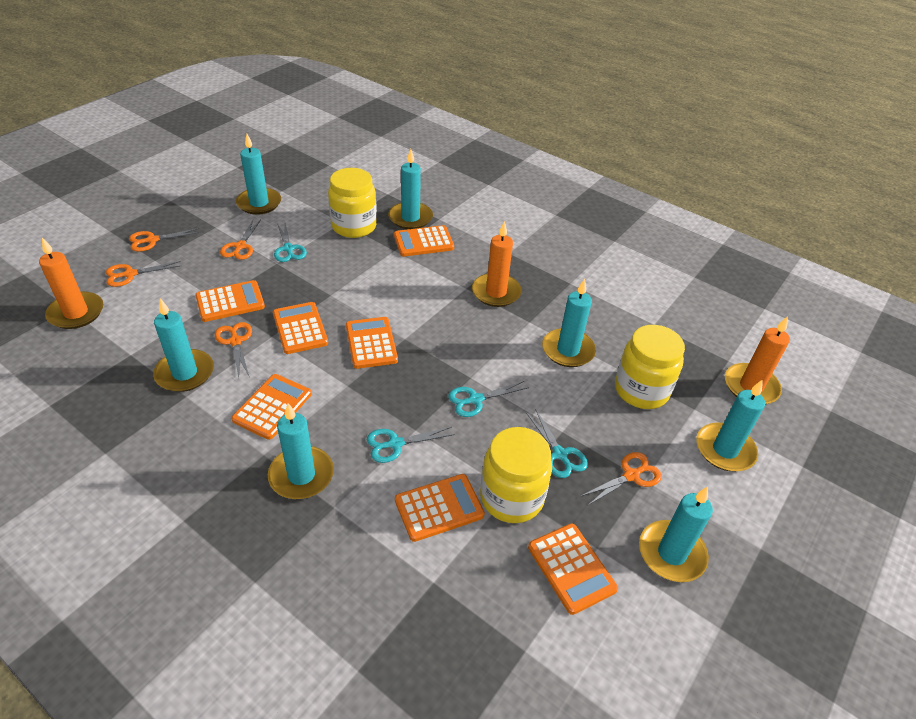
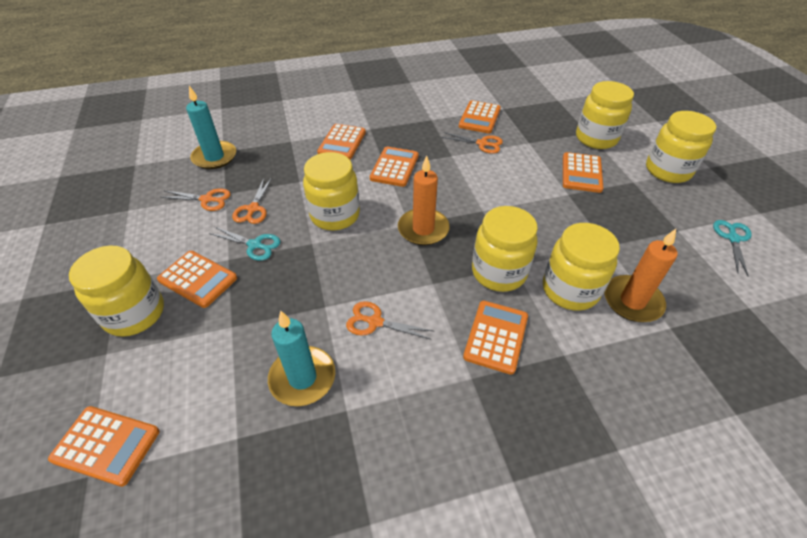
orange candle: 3 -> 2
orange scissors: 5 -> 4
turquoise candle: 7 -> 2
turquoise scissors: 4 -> 2
yellow jar: 3 -> 6

